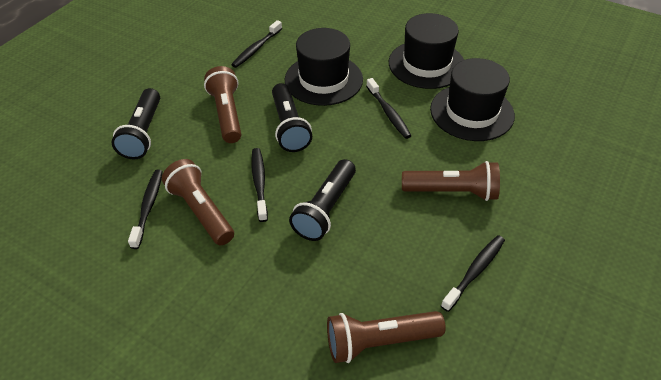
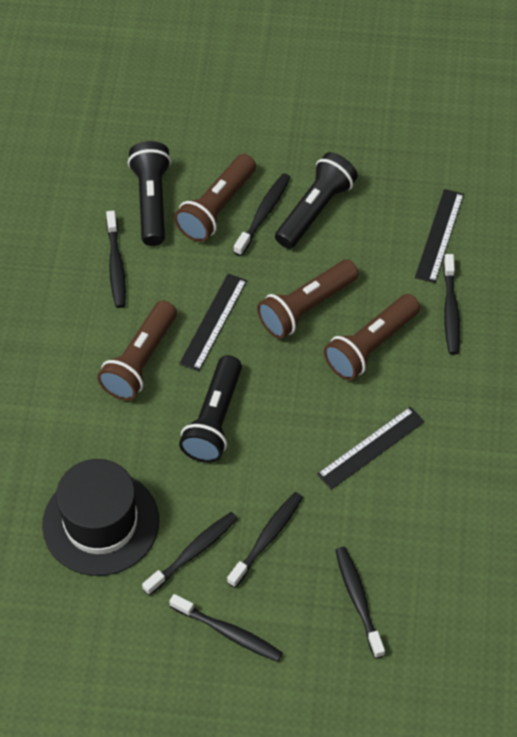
black hat: 3 -> 1
black ruler: 0 -> 3
black toothbrush: 5 -> 7

